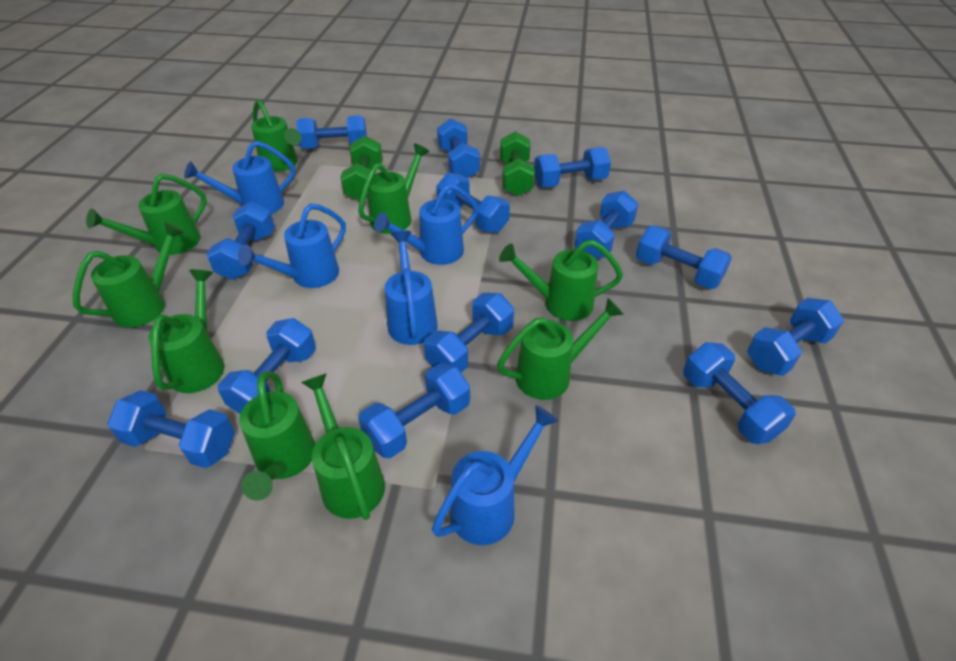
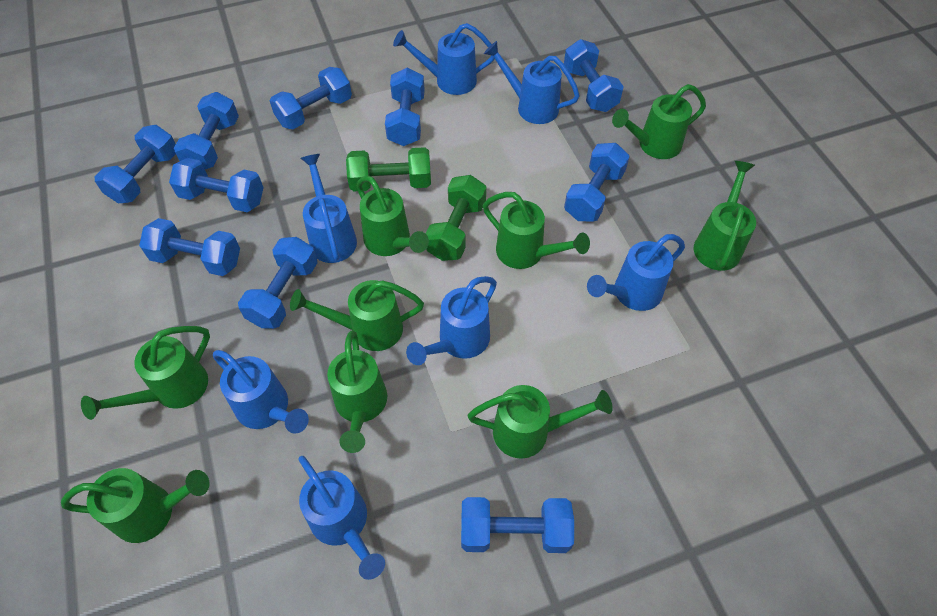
blue dumbbell: 13 -> 10
blue watering can: 5 -> 7

